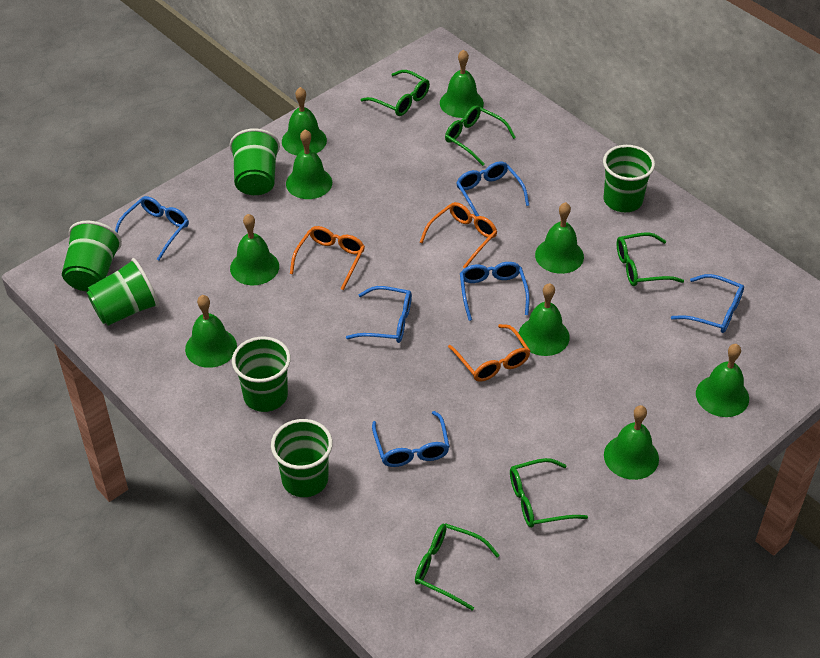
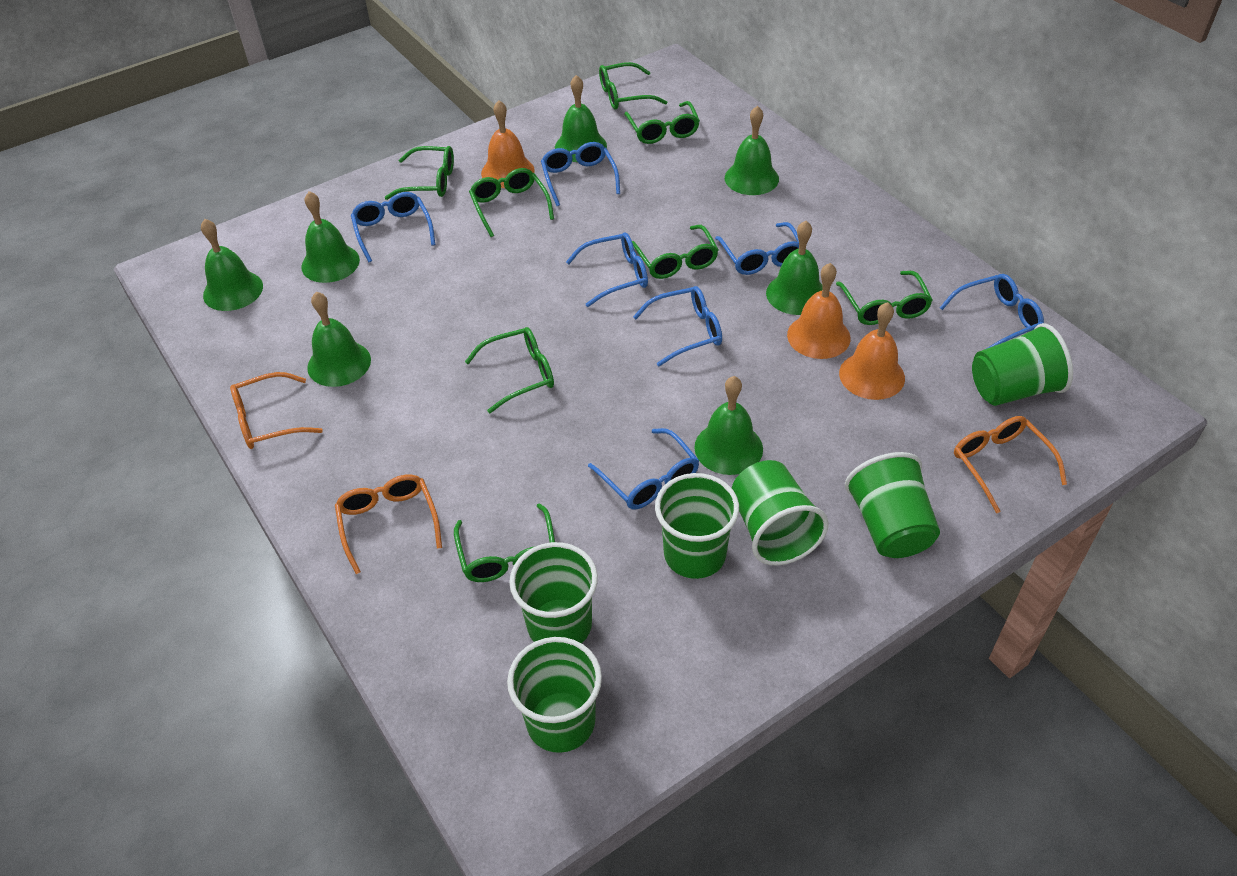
blue glasses: 6 -> 7
green bell: 9 -> 7
green glasses: 5 -> 8
orange bell: 0 -> 3

